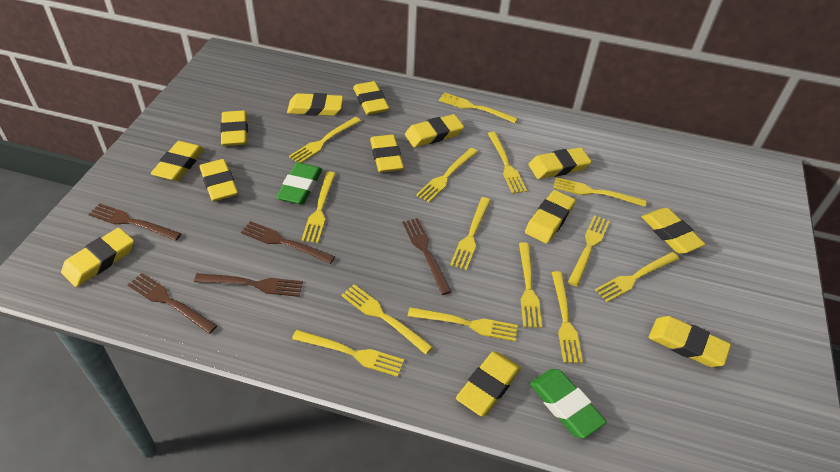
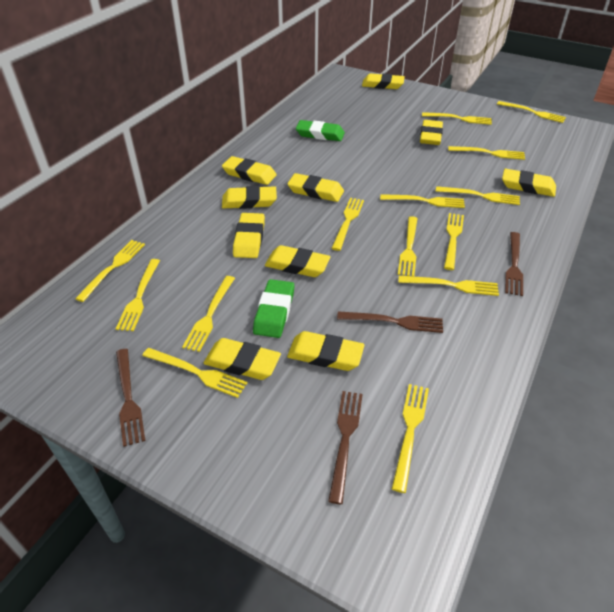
brown fork: 5 -> 4
yellow eraser: 13 -> 10

